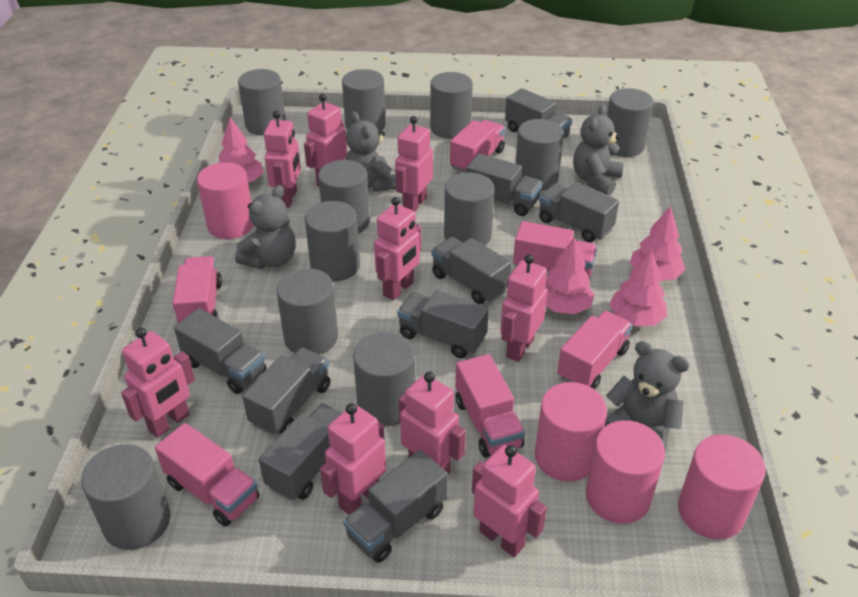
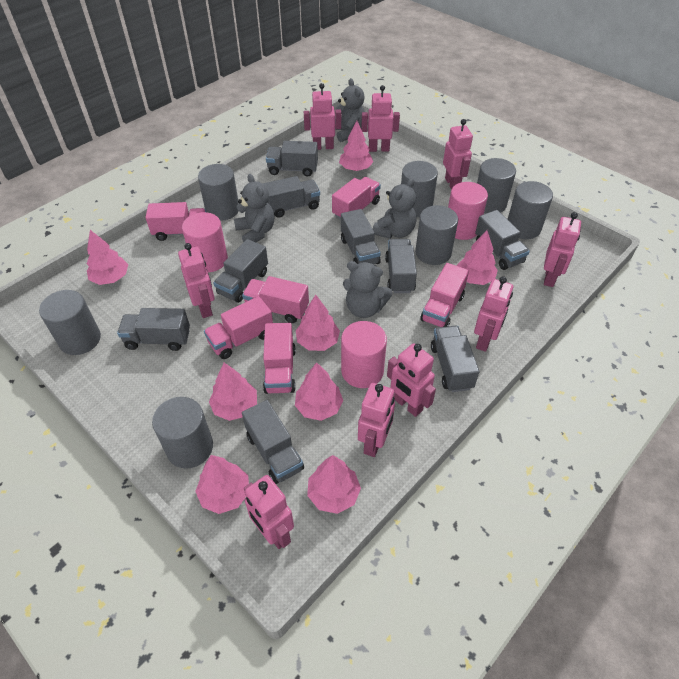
grey cylinder: 11 -> 7
pink cylinder: 4 -> 3
pink tree: 4 -> 8

